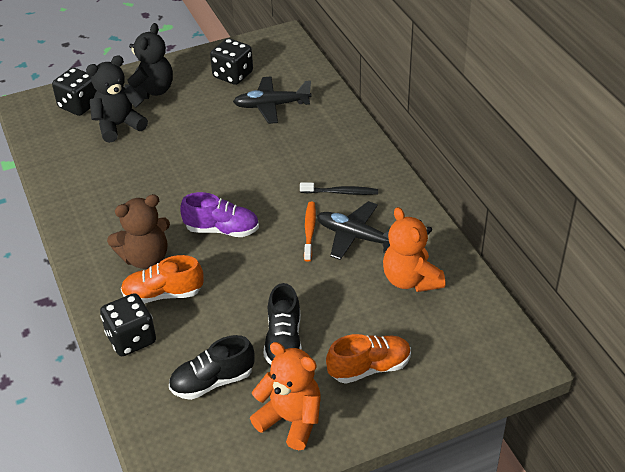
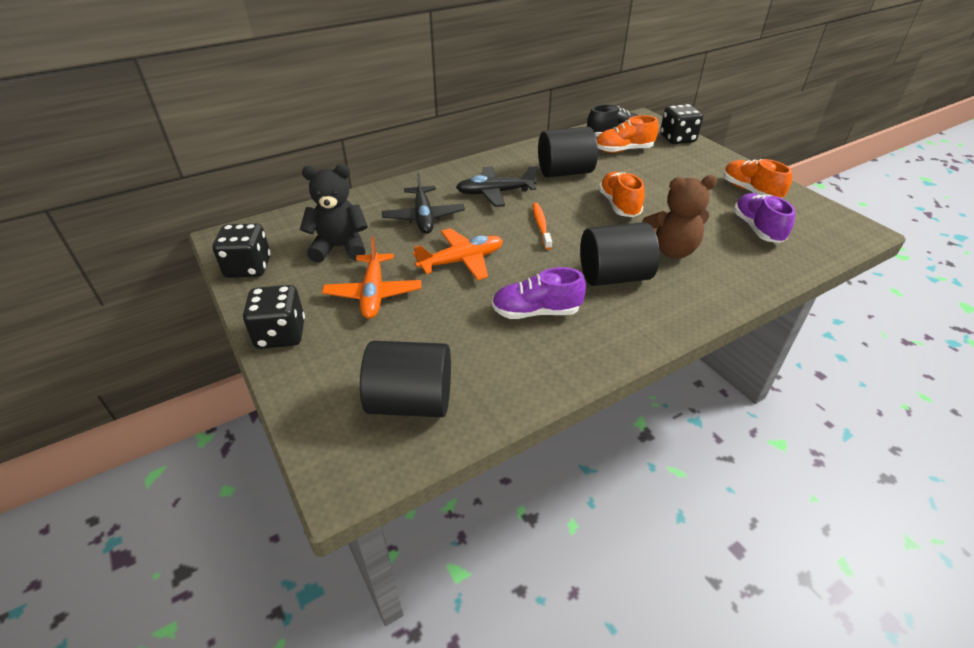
black cylinder: 0 -> 3
black shoe: 2 -> 1
black teddy bear: 2 -> 1
black toothbrush: 1 -> 0
orange plane: 0 -> 2
orange shoe: 2 -> 3
orange teddy bear: 2 -> 0
purple shoe: 1 -> 2

